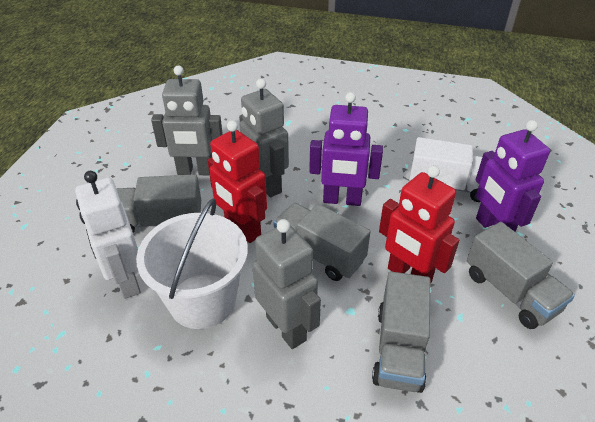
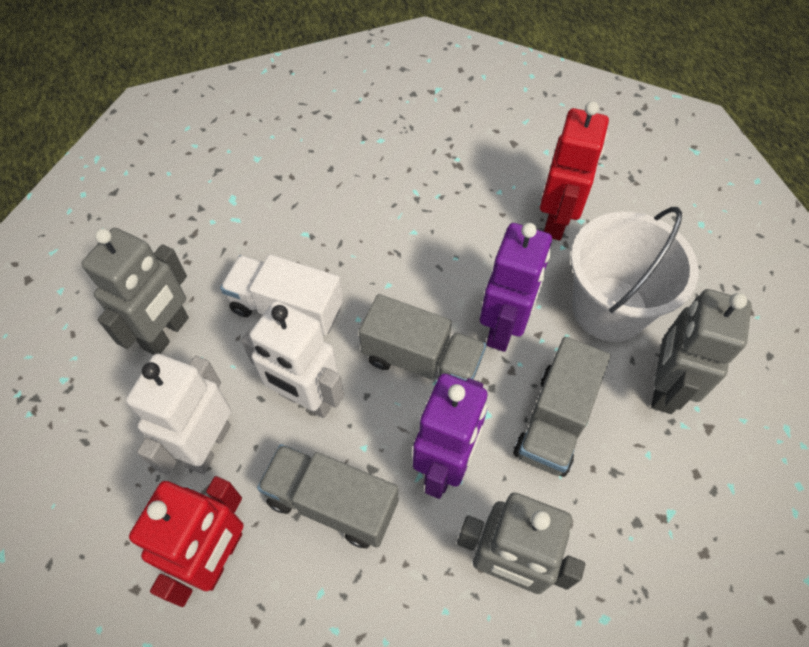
grey truck: 4 -> 3
white robot: 1 -> 2

